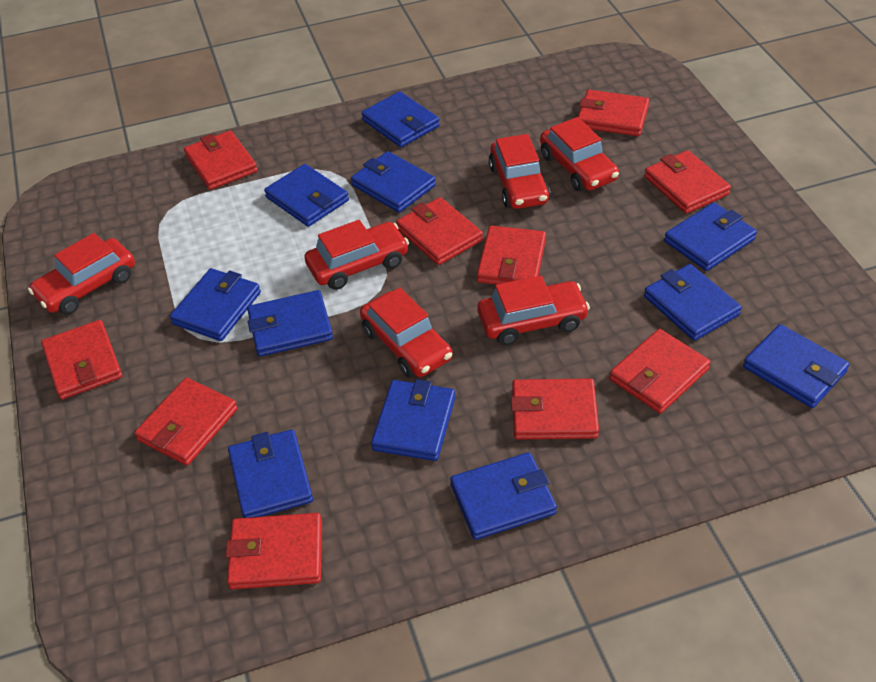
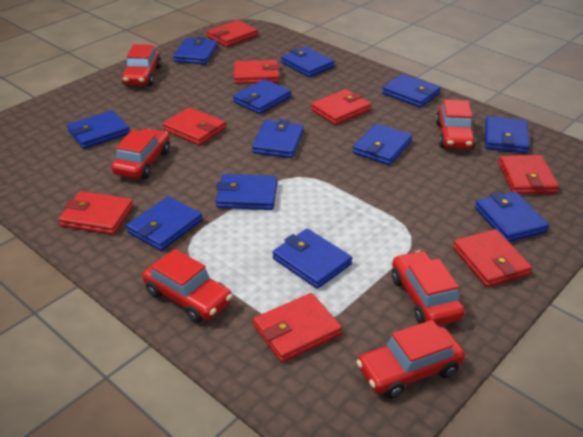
blue wallet: 11 -> 12
red wallet: 10 -> 8

